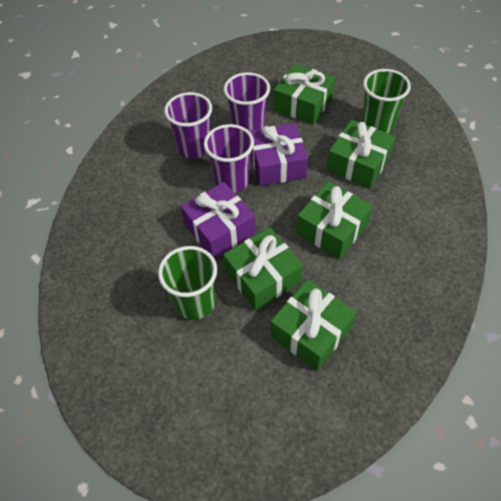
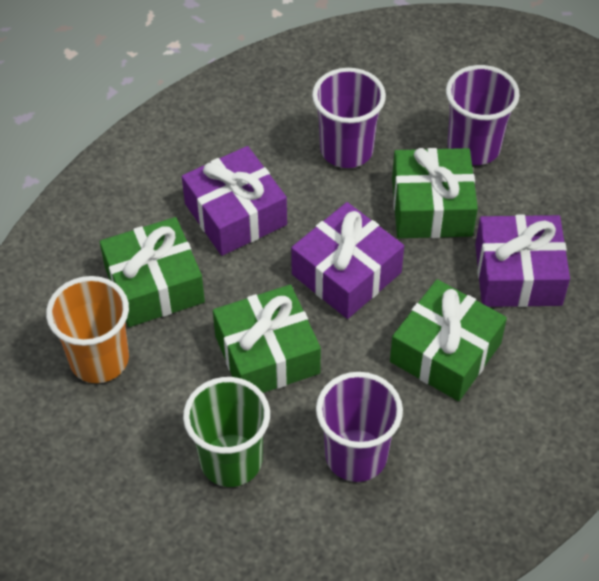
green cup: 2 -> 1
green gift: 5 -> 4
orange cup: 0 -> 1
purple gift: 2 -> 3

